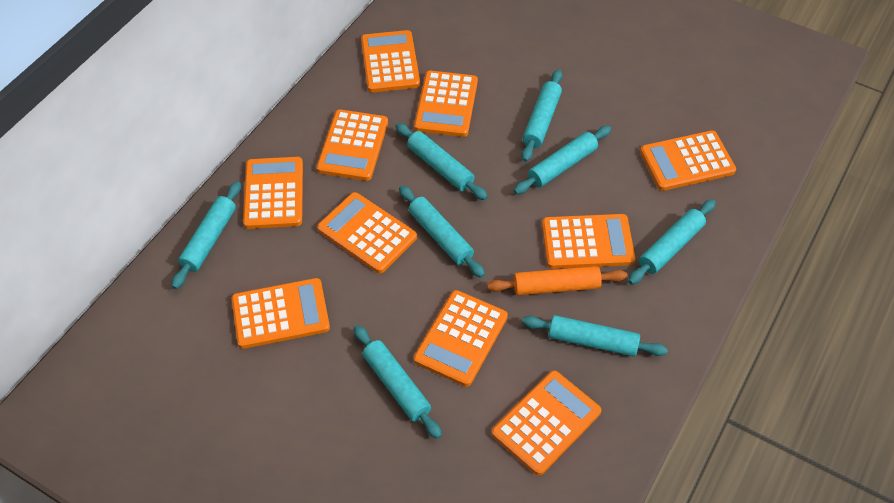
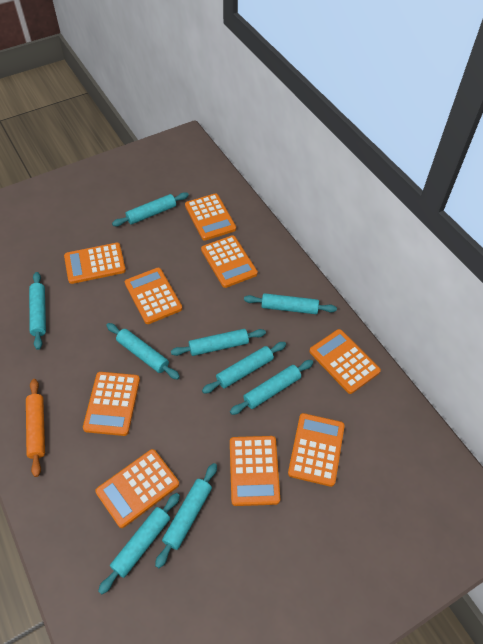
orange calculator: 10 -> 9
turquoise rolling pin: 8 -> 9

